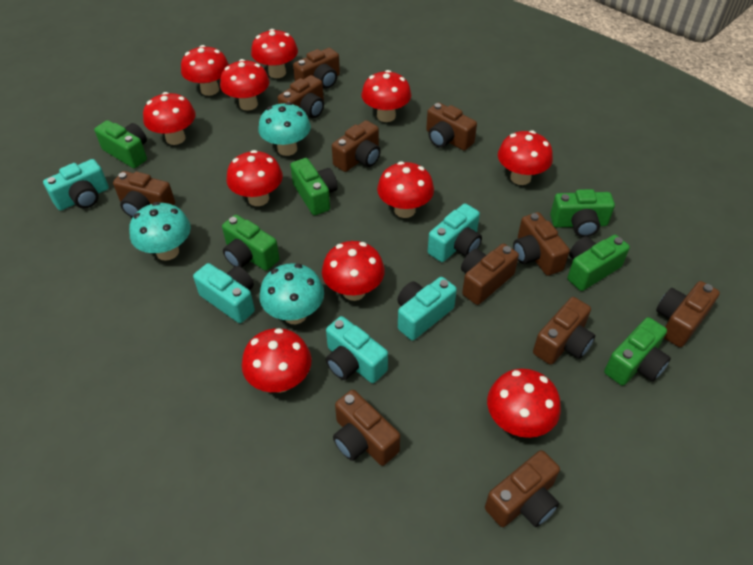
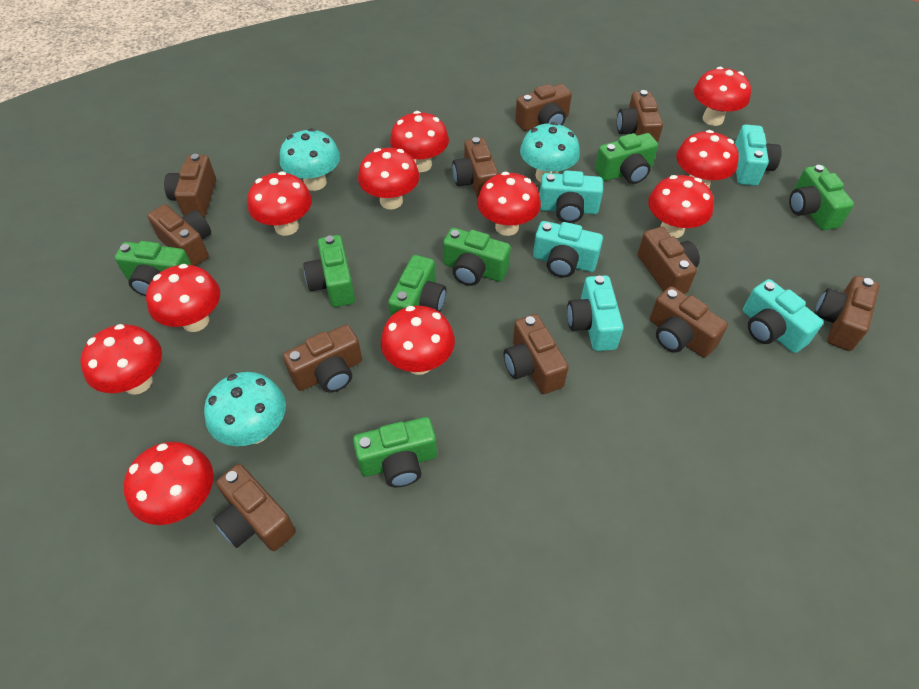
green camera: 6 -> 7

